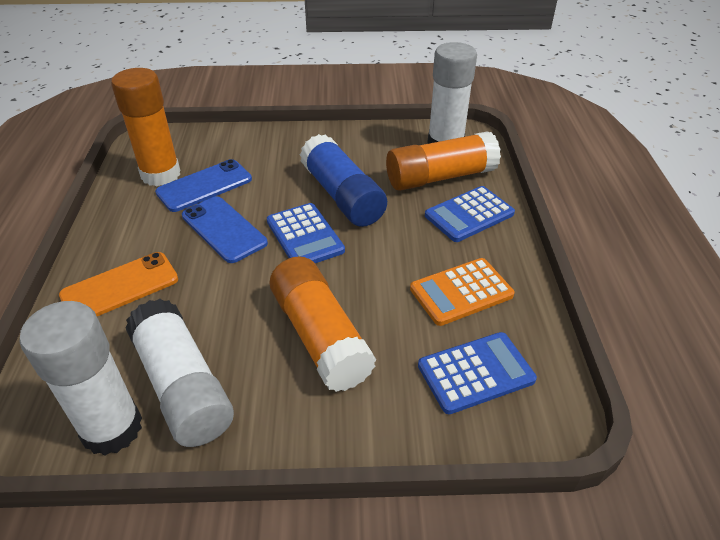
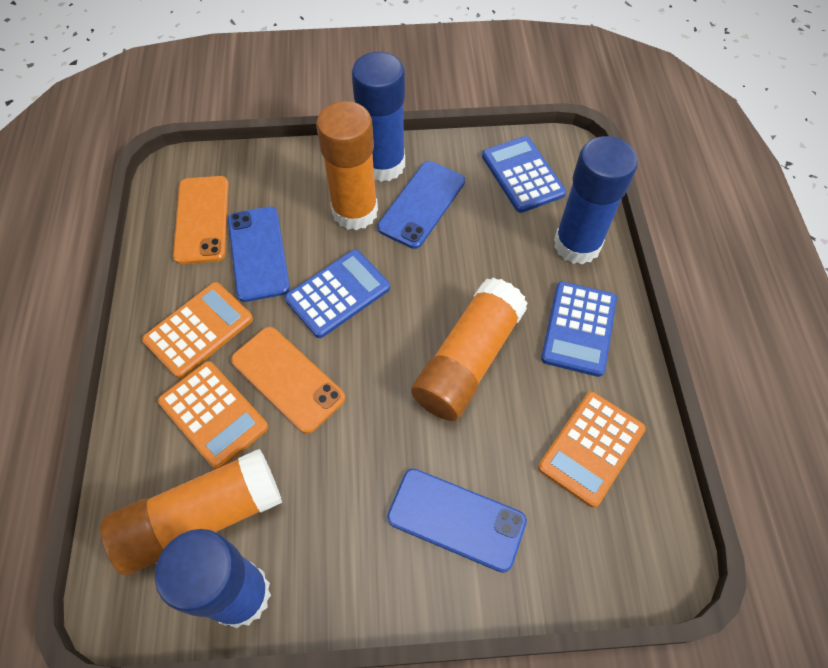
blue glue stick: 1 -> 3
blue phone: 2 -> 3
orange calculator: 1 -> 3
orange phone: 1 -> 2
white glue stick: 3 -> 0

